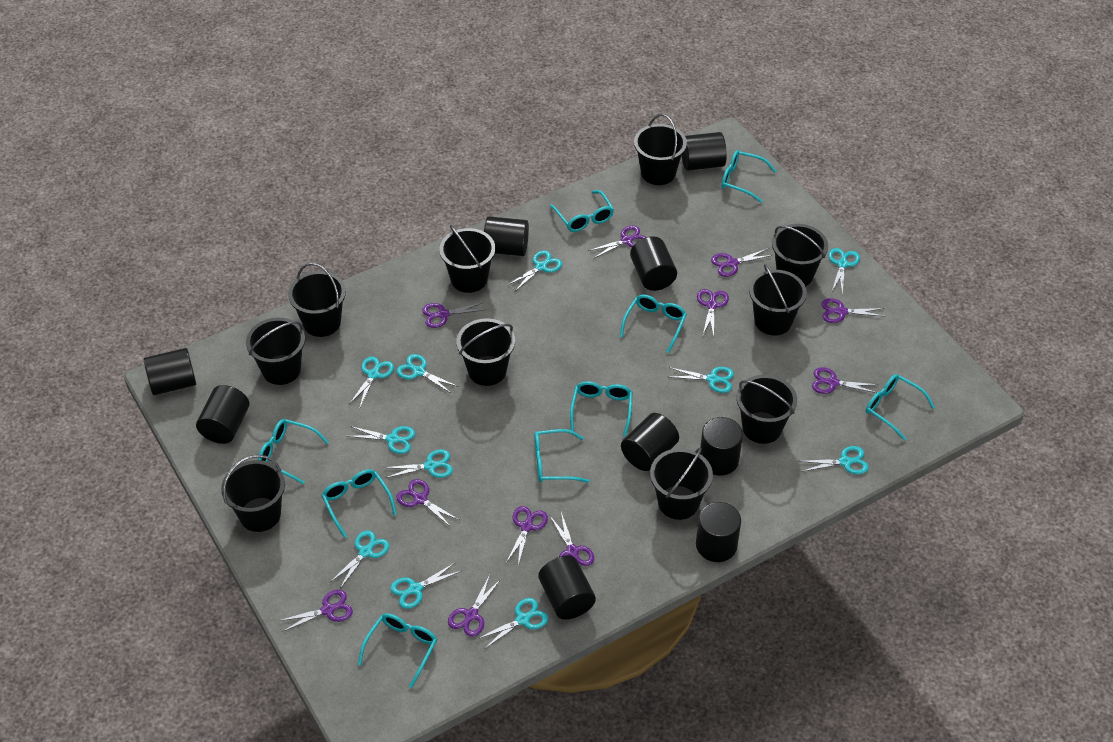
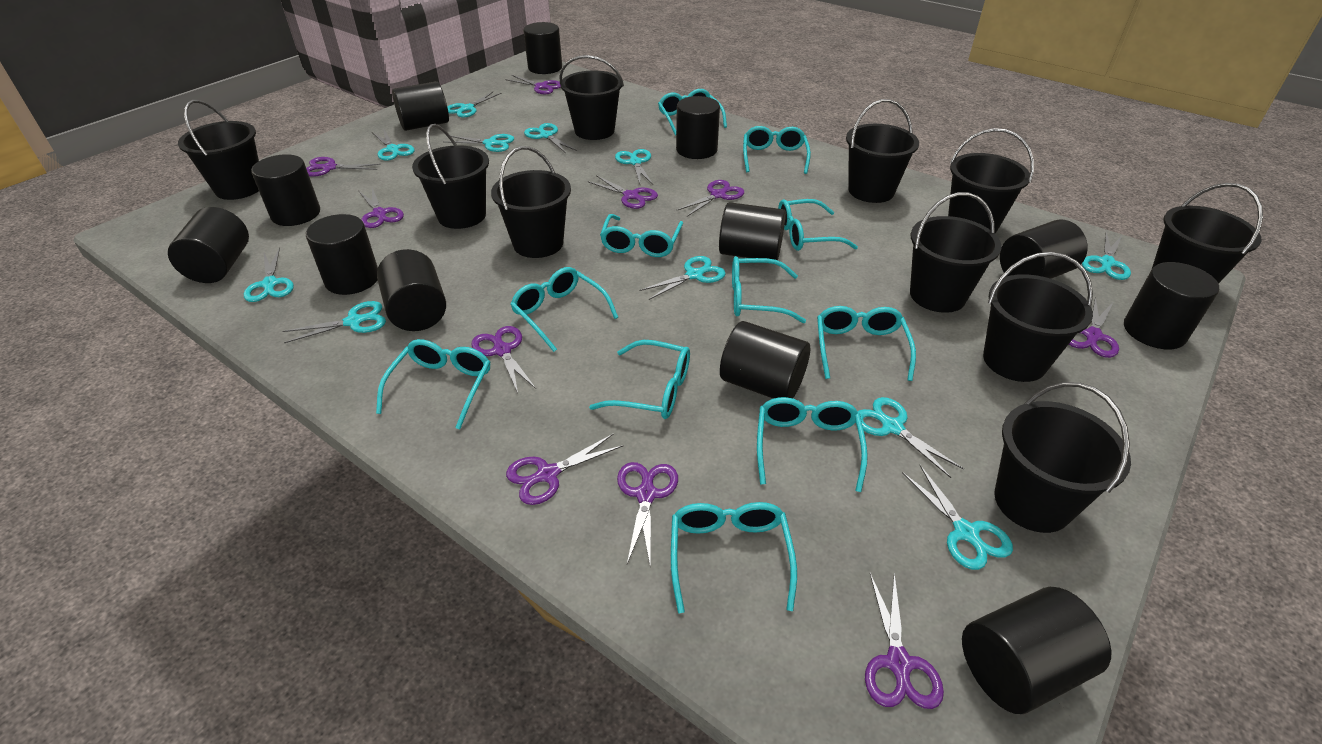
black cylinder: 9 -> 12
purple scissors: 11 -> 10
turquoise glasses: 9 -> 11

